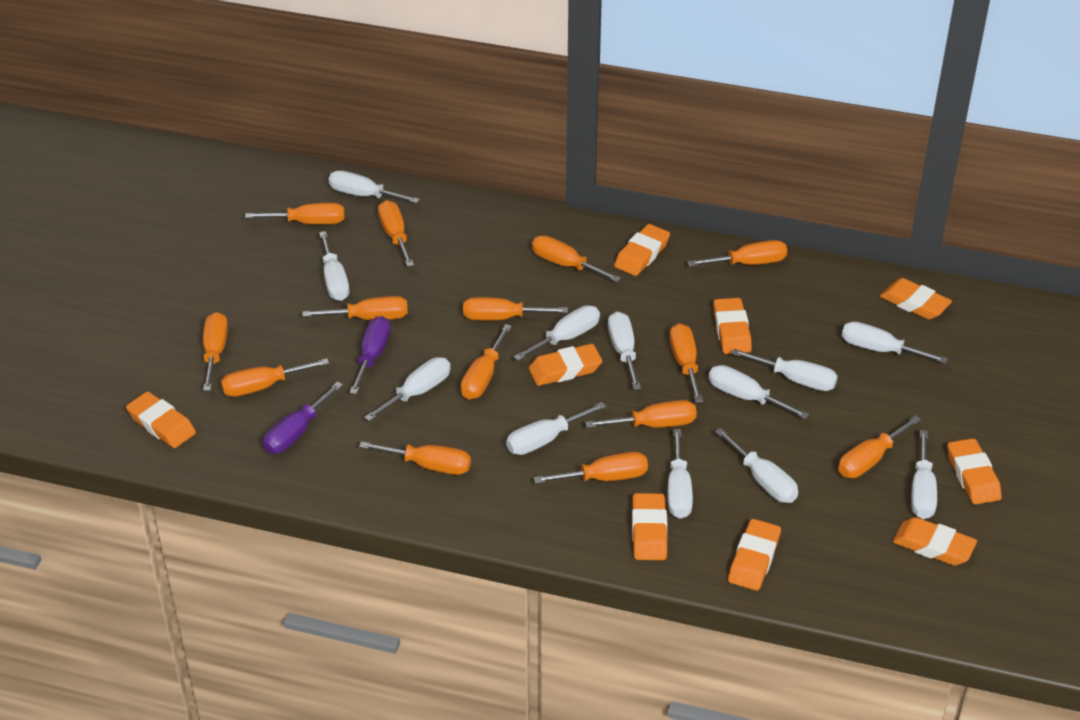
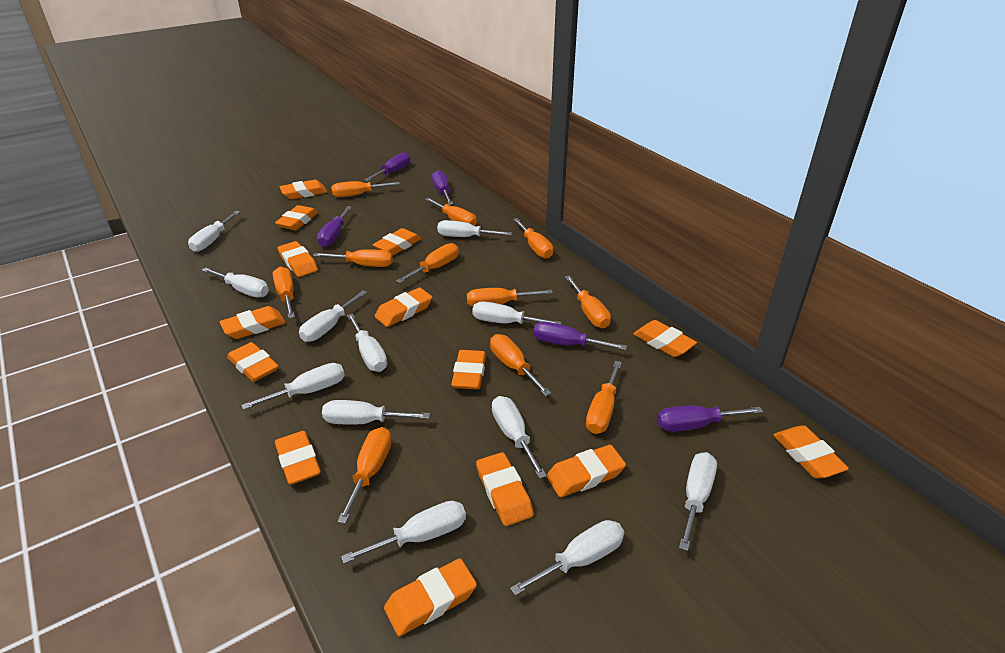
orange eraser: 9 -> 14
orange screwdriver: 14 -> 11
purple screwdriver: 2 -> 5

